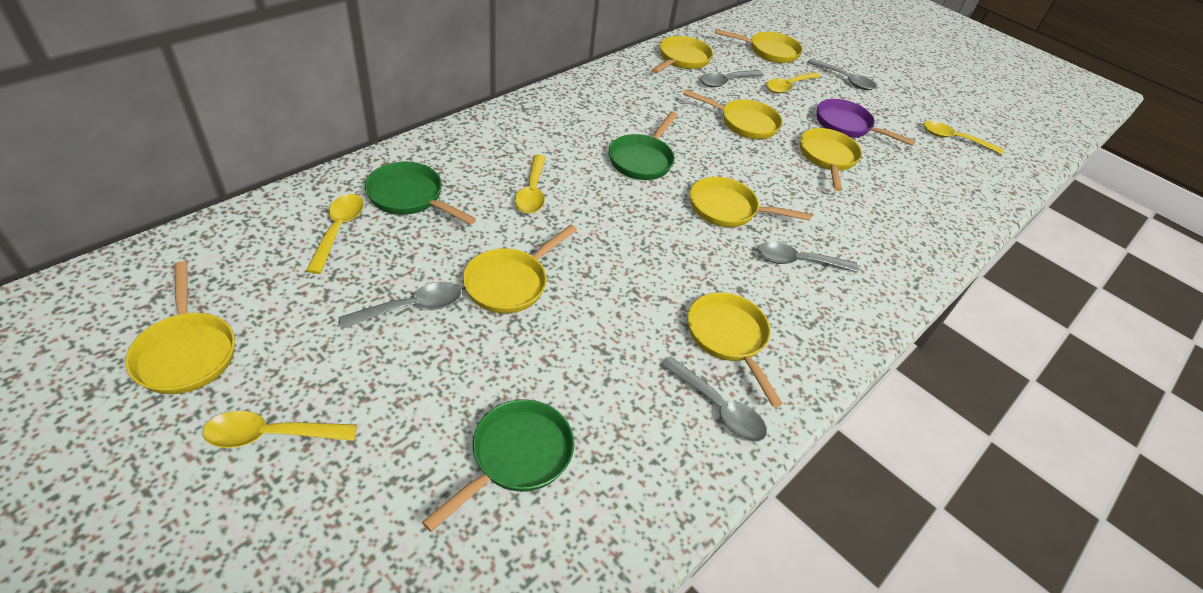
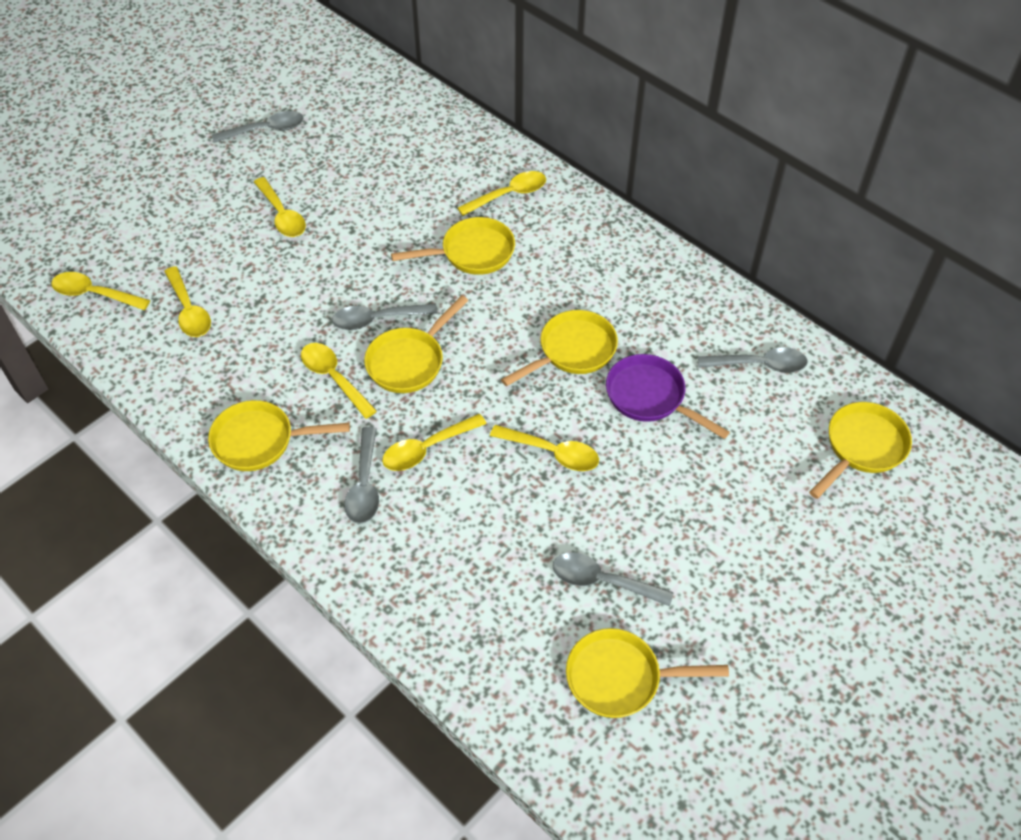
green pan: 3 -> 0
yellow pan: 8 -> 6
yellow spoon: 5 -> 7

